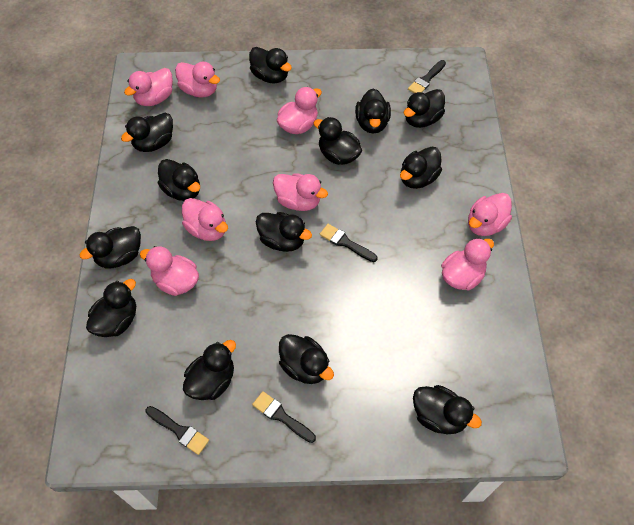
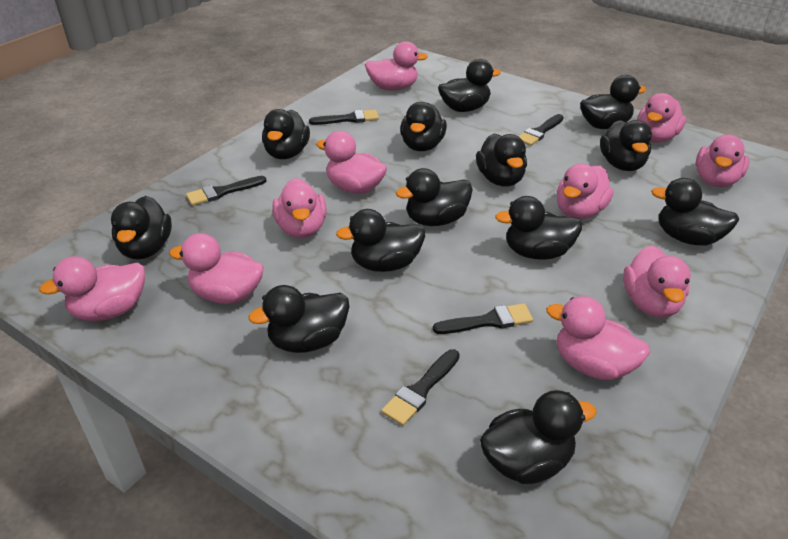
black brush: 4 -> 5
pink duck: 8 -> 10

